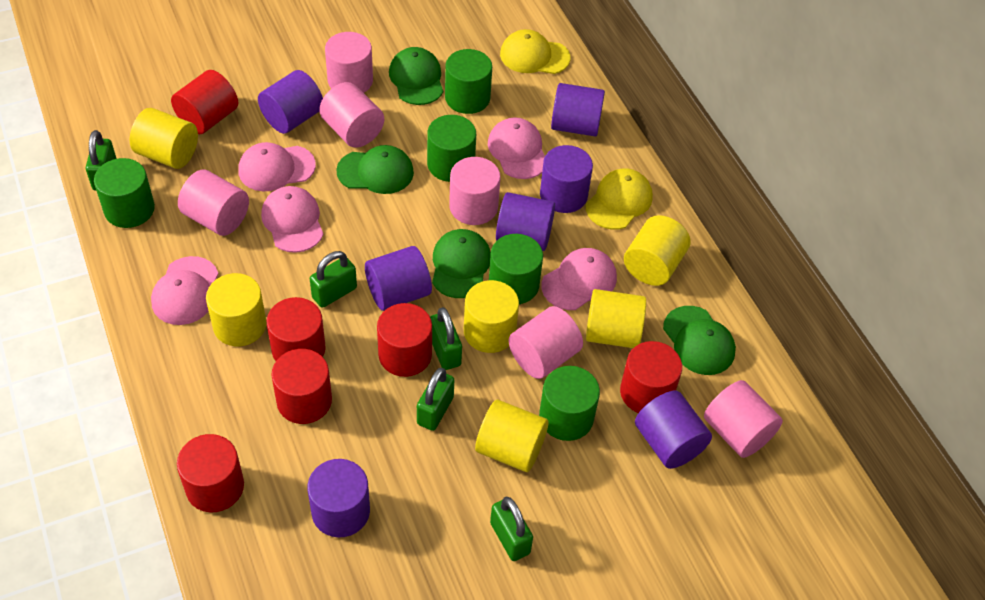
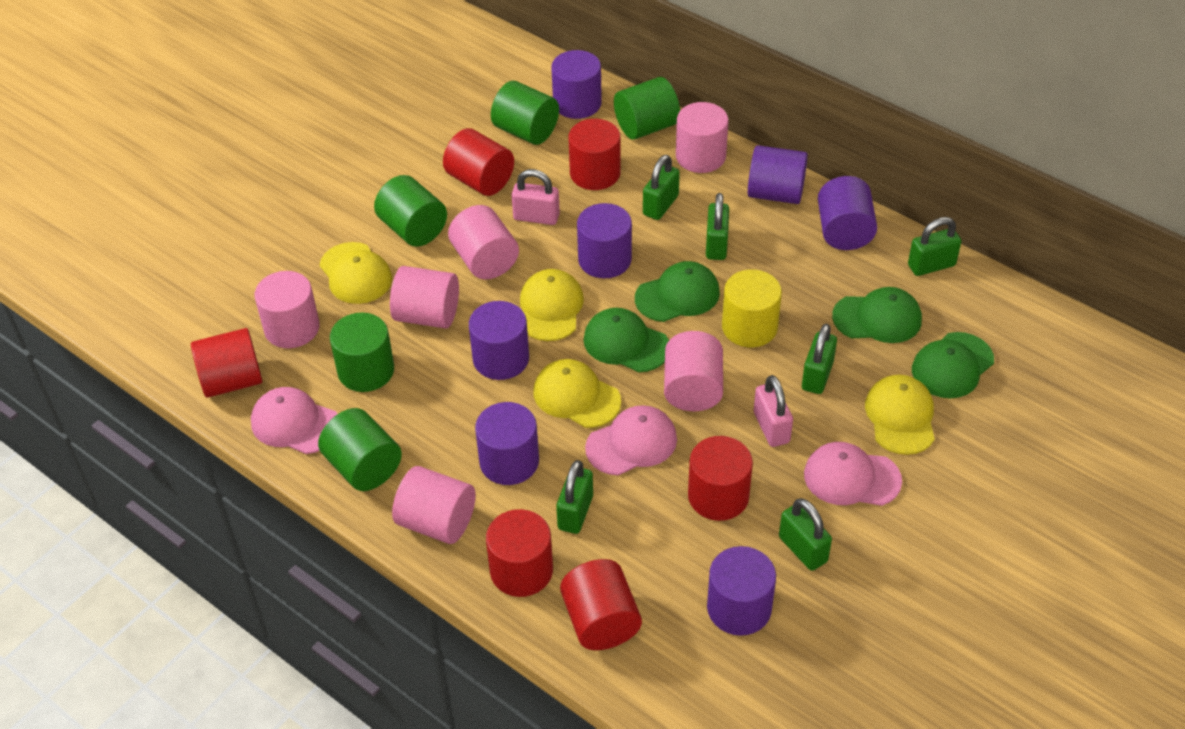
green padlock: 5 -> 6
pink cap: 5 -> 3
pink padlock: 0 -> 2
yellow cap: 2 -> 4
yellow cylinder: 6 -> 1

